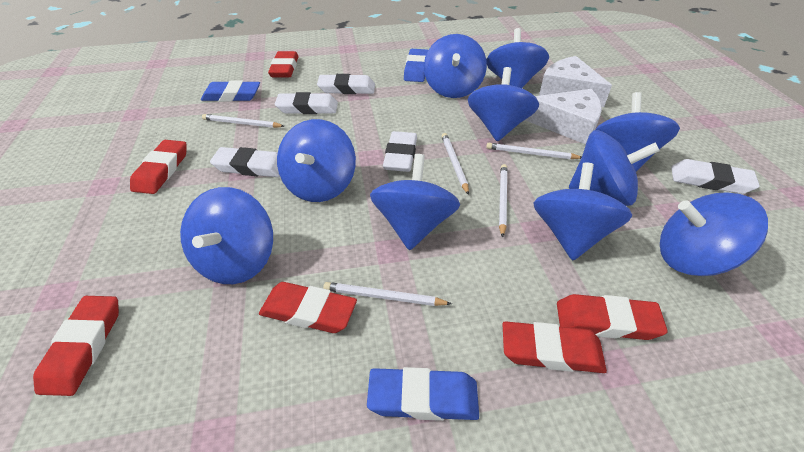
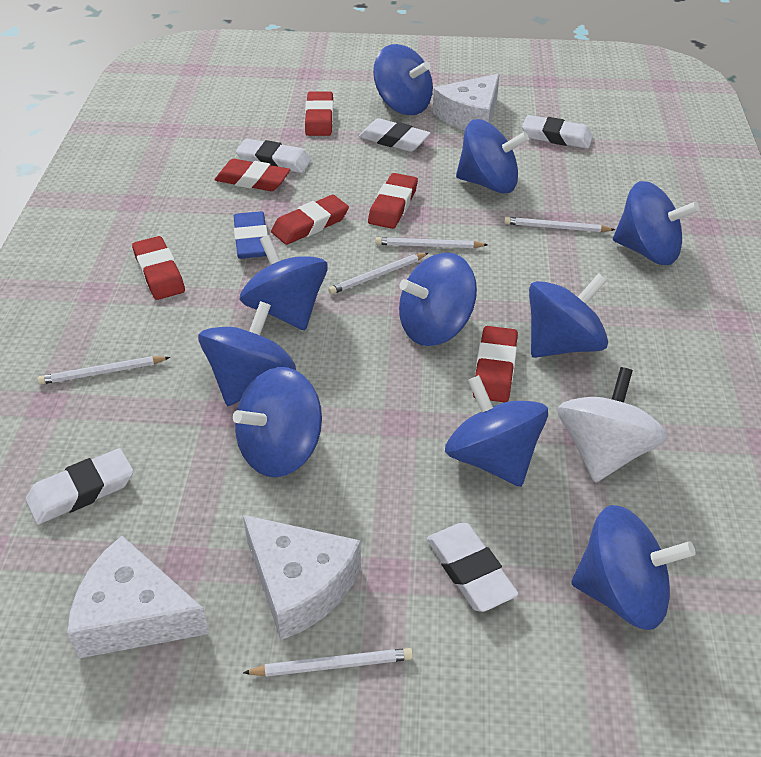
blue eraser: 3 -> 1
white cheese: 2 -> 3
white spinning top: 0 -> 1

